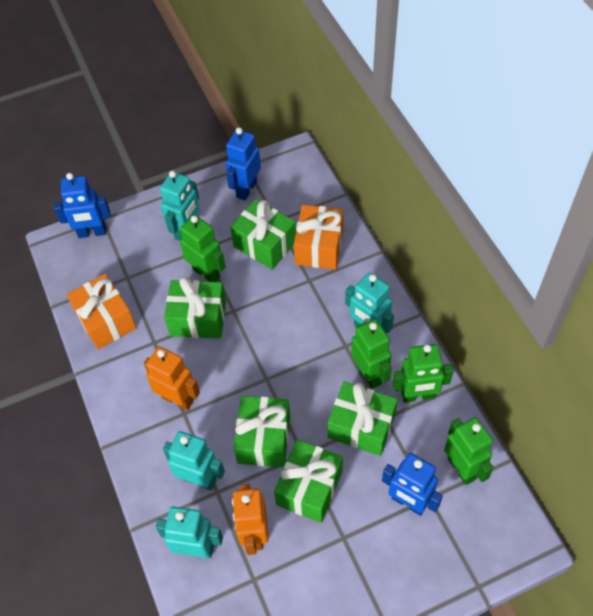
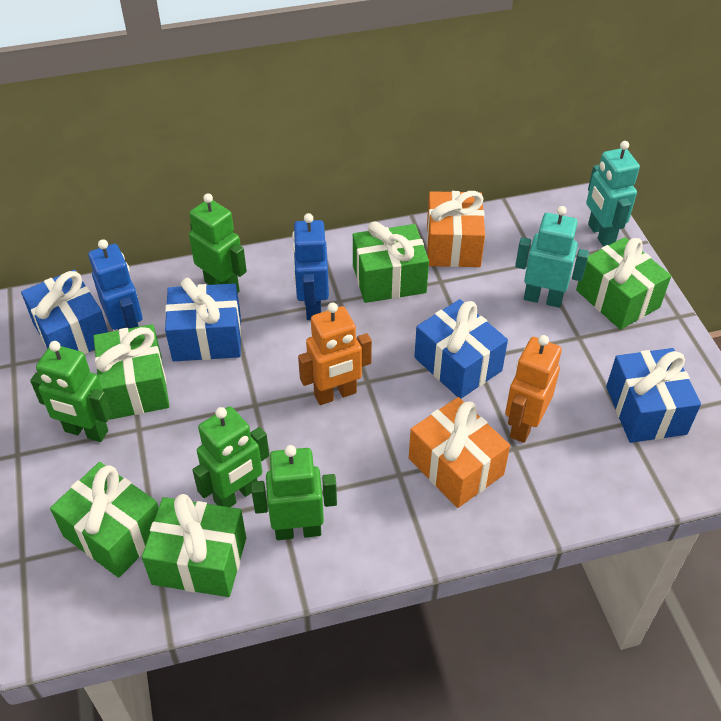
blue gift: 0 -> 4
blue robot: 3 -> 2
turquoise robot: 4 -> 2

